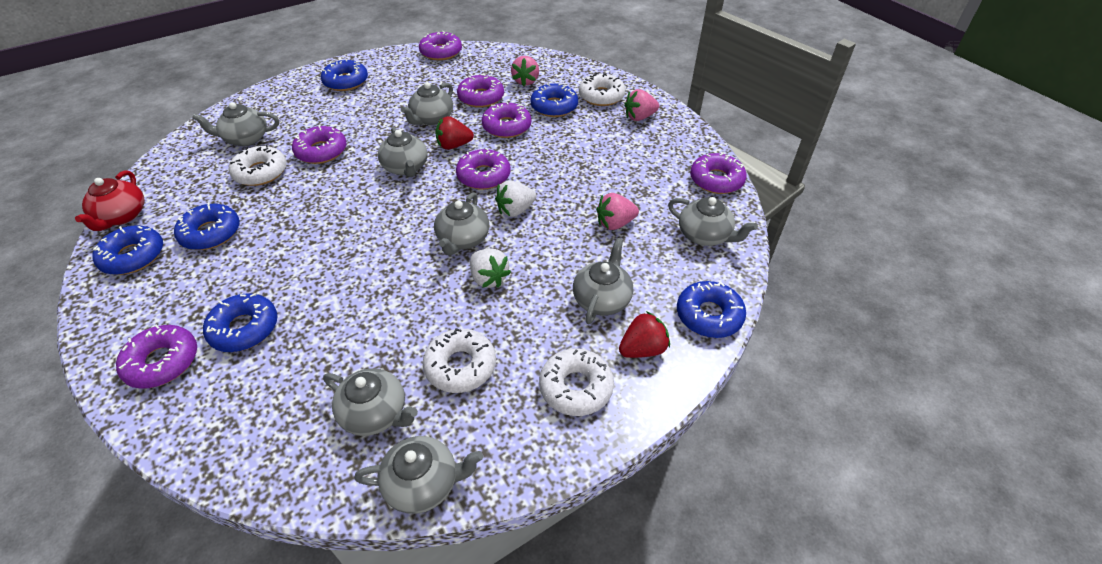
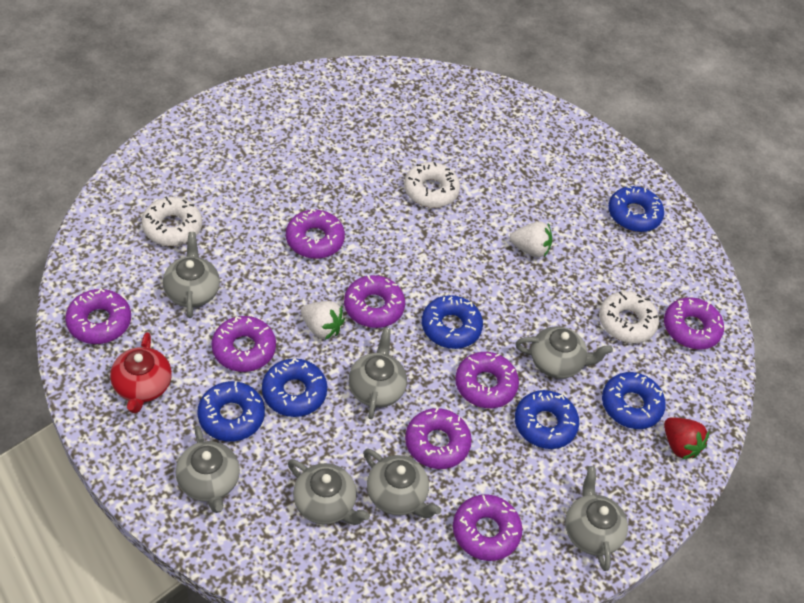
grey teapot: 8 -> 7
pink strawberry: 3 -> 0
purple donut: 7 -> 8
red strawberry: 2 -> 1
white donut: 4 -> 3

